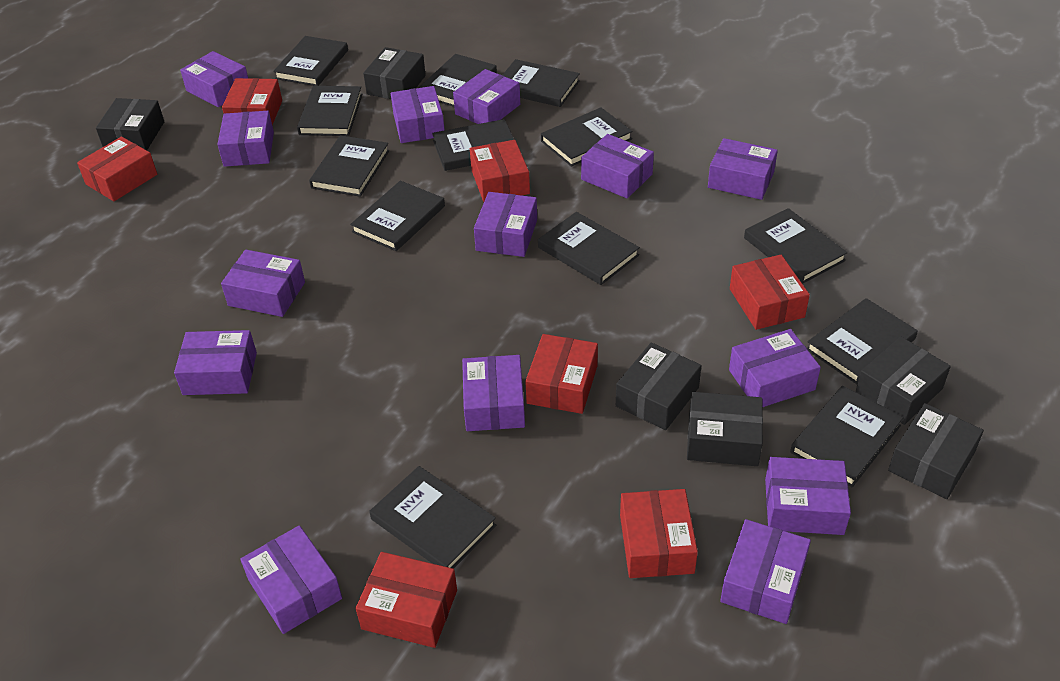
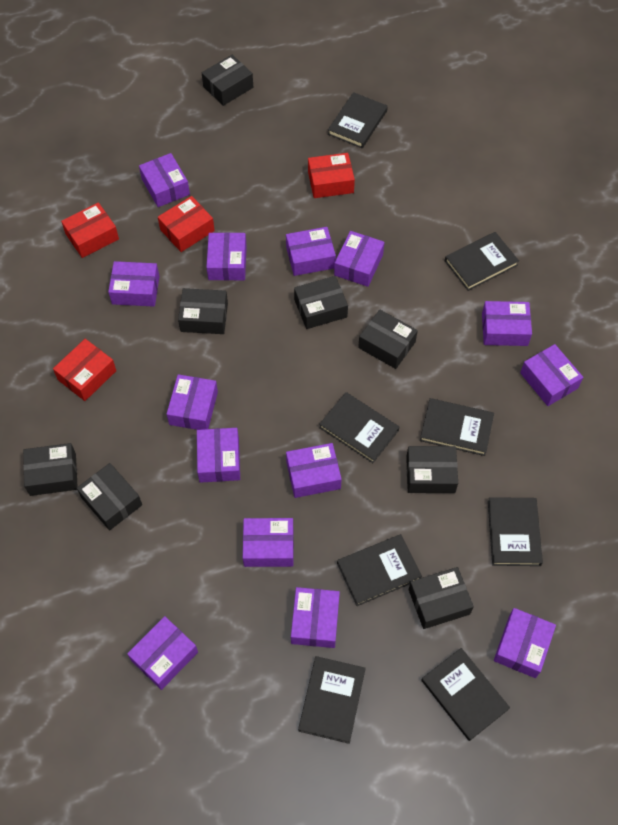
black book: 13 -> 8
black box: 6 -> 8
red box: 7 -> 4

